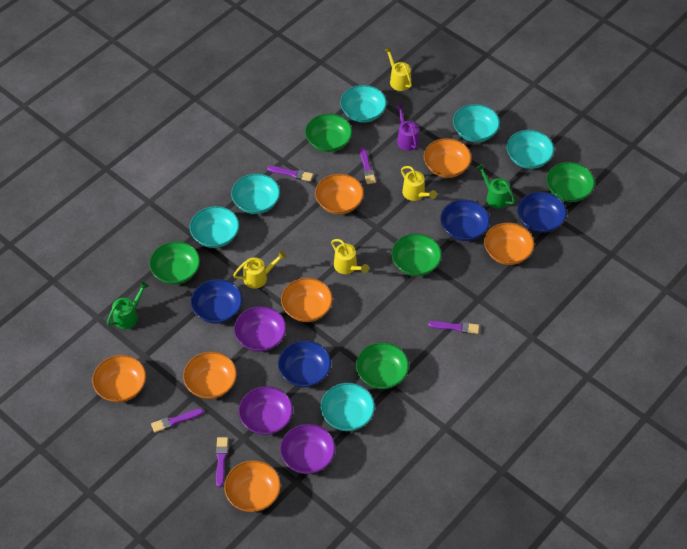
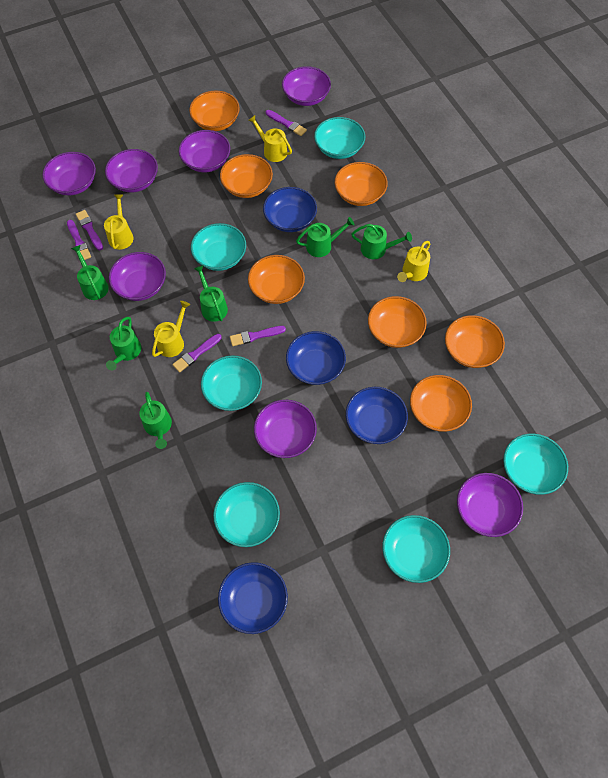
green bowl: 5 -> 0
green watering can: 2 -> 6
purple bowl: 3 -> 7
purple watering can: 1 -> 0

